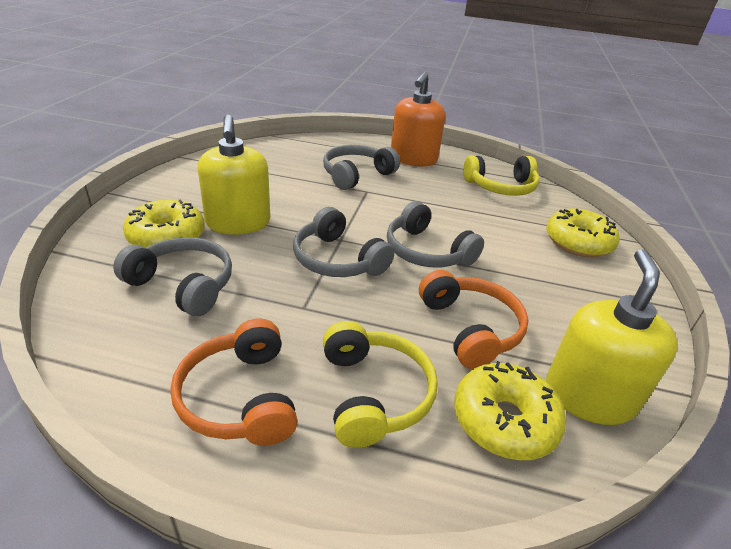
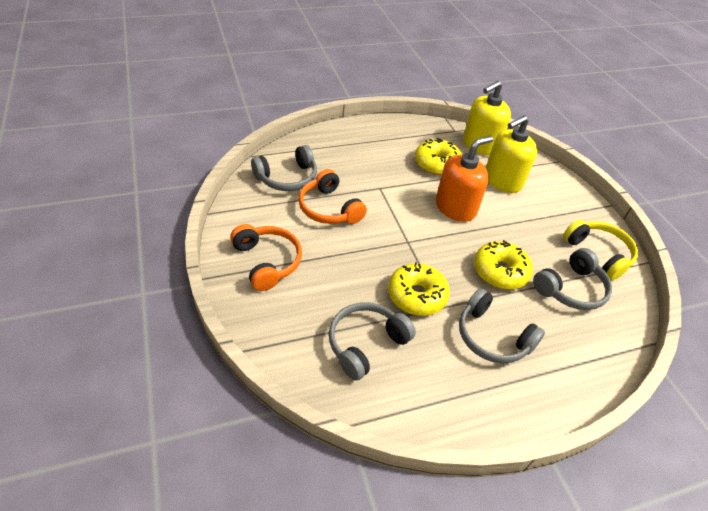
yellow headphones: 2 -> 1

